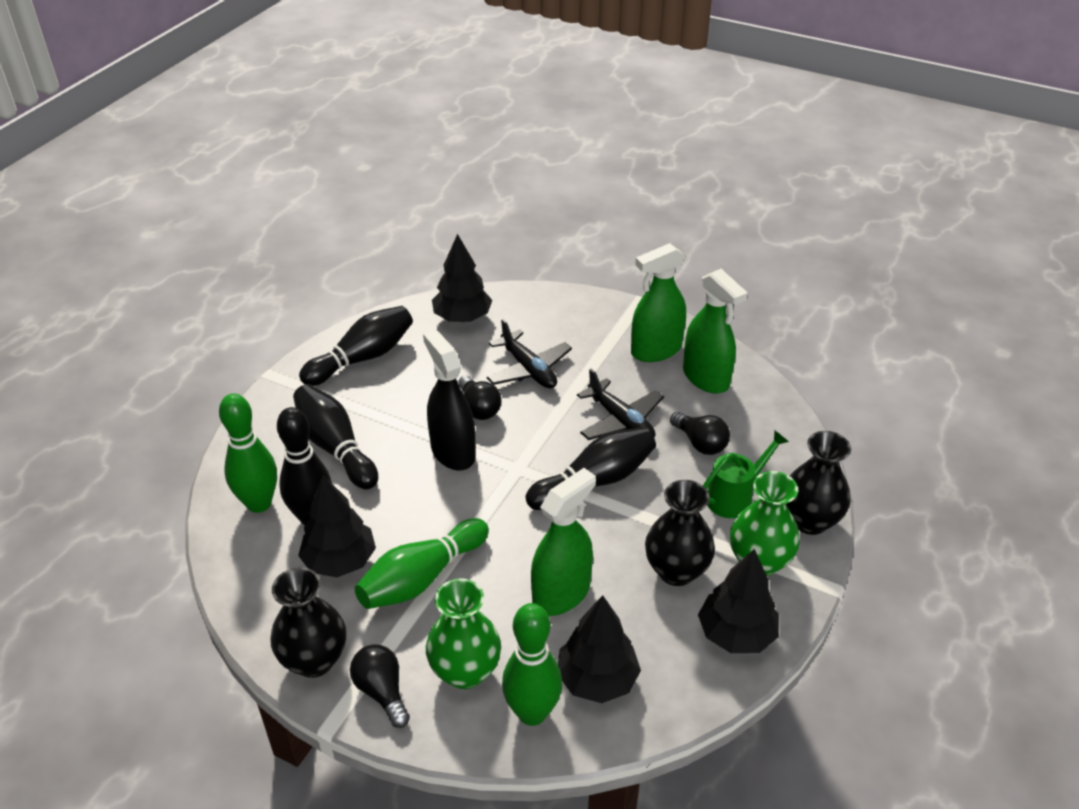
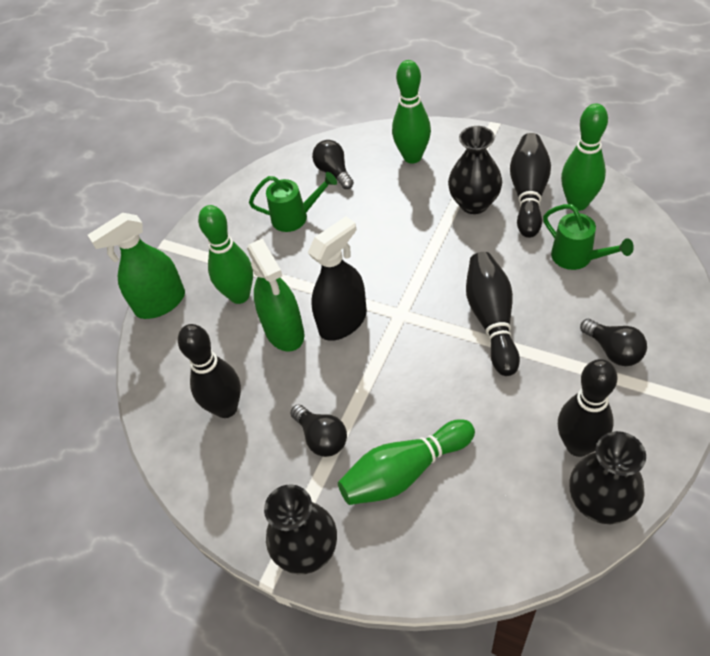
black plane: 2 -> 0
black tree: 4 -> 0
green bowling pin: 3 -> 4
green spray bottle: 3 -> 2
green vase: 2 -> 0
green watering can: 1 -> 2

